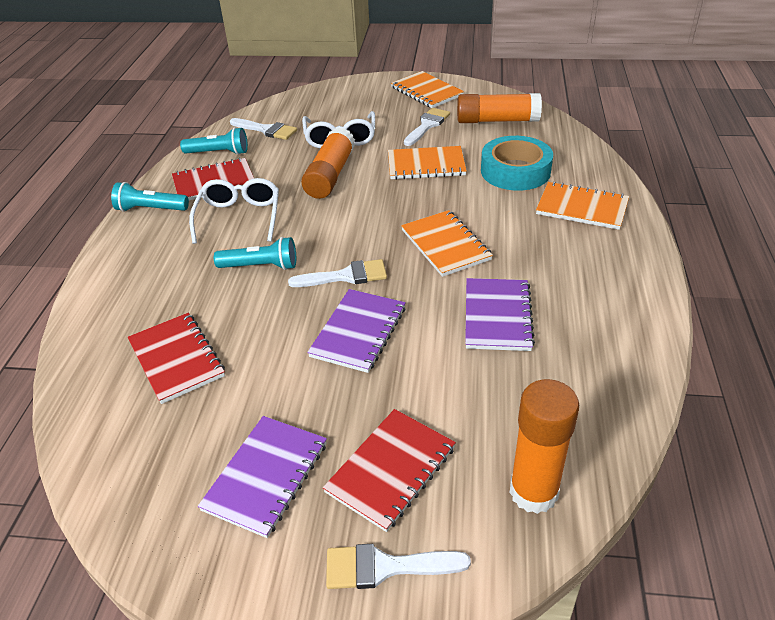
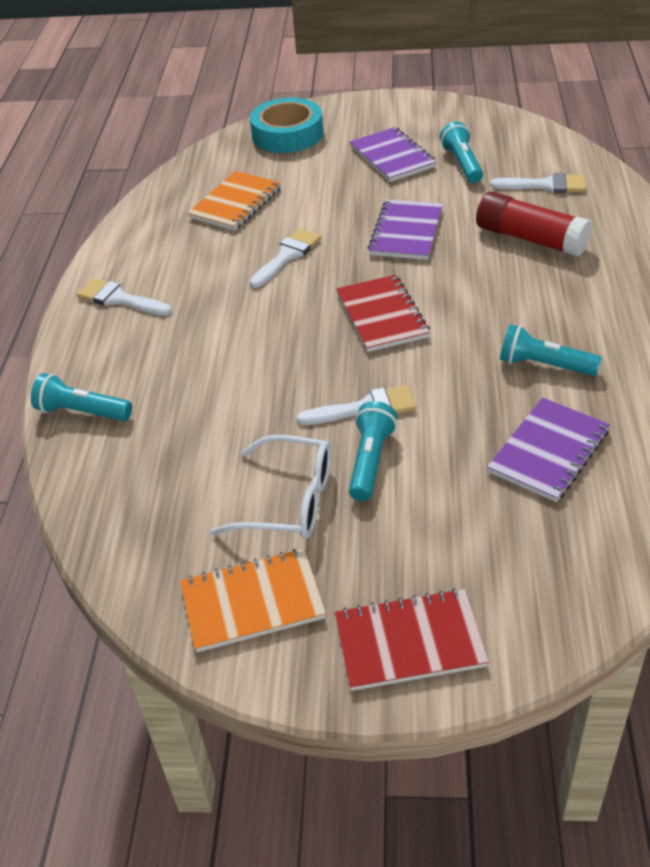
orange glue stick: 3 -> 0
orange notebook: 4 -> 2
red glue stick: 0 -> 1
red notebook: 3 -> 2
turquoise flashlight: 3 -> 4
white glasses: 2 -> 1

